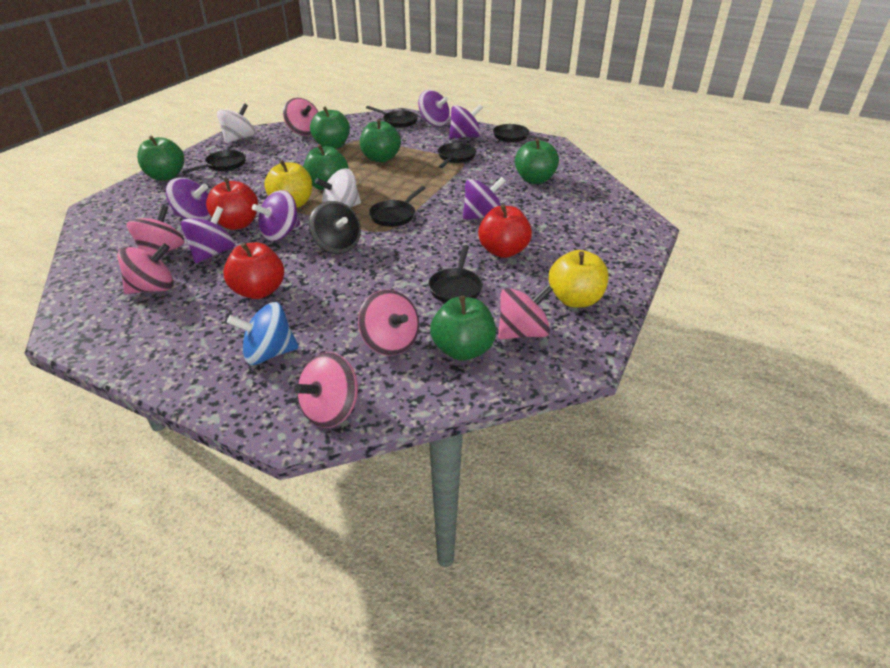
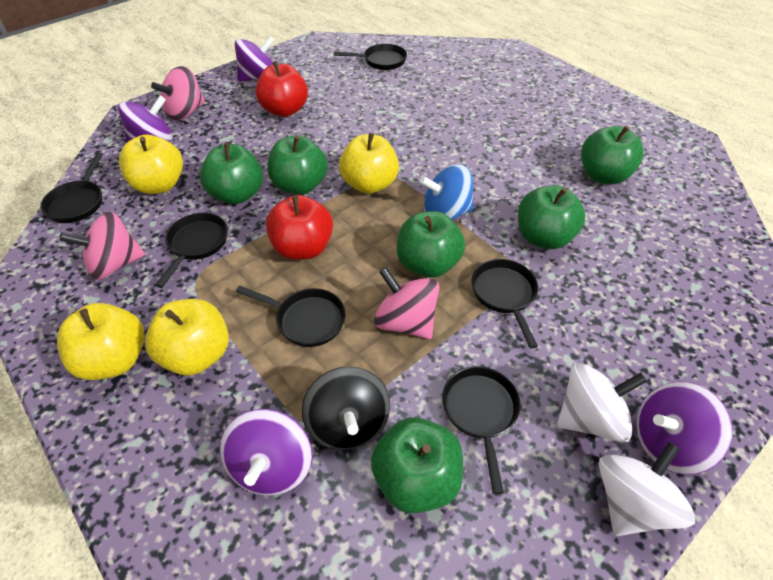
pink spinning top: 6 -> 3
purple spinning top: 6 -> 4
red apple: 3 -> 2
yellow apple: 2 -> 4

